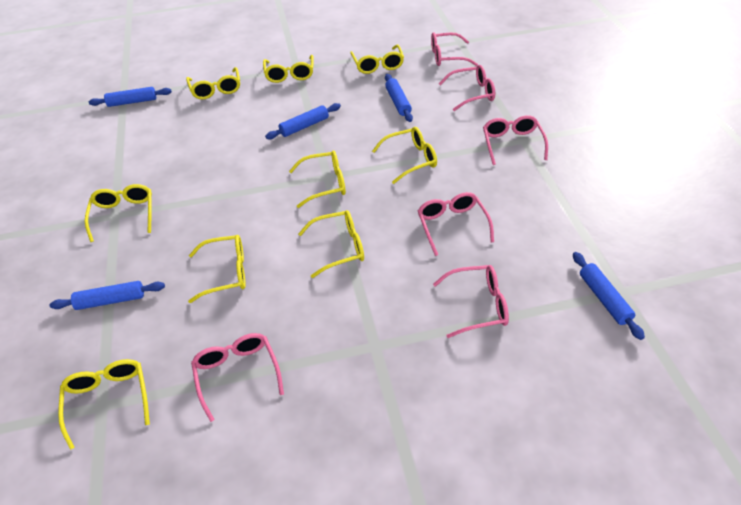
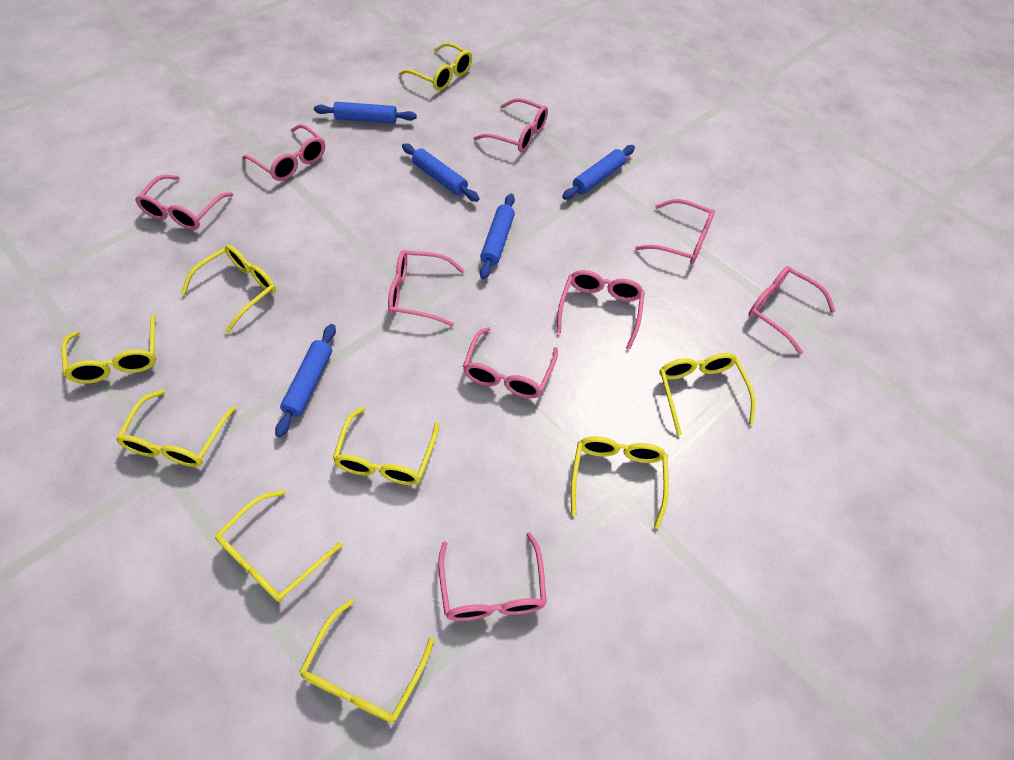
pink glasses: 6 -> 9

